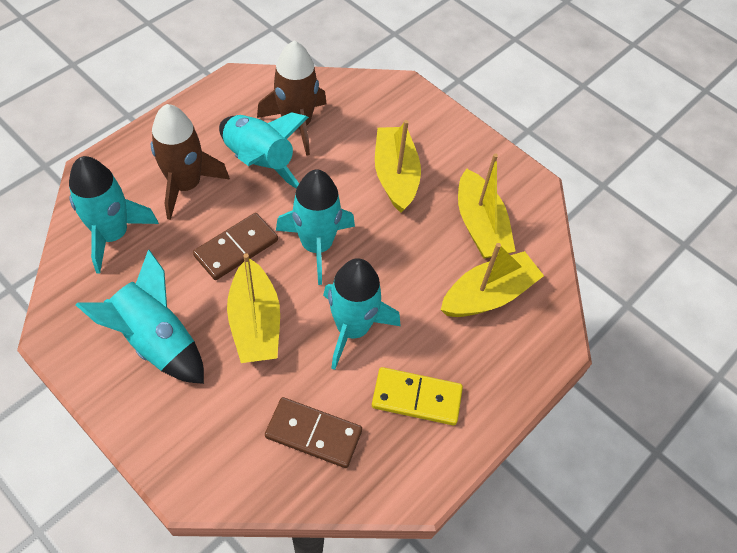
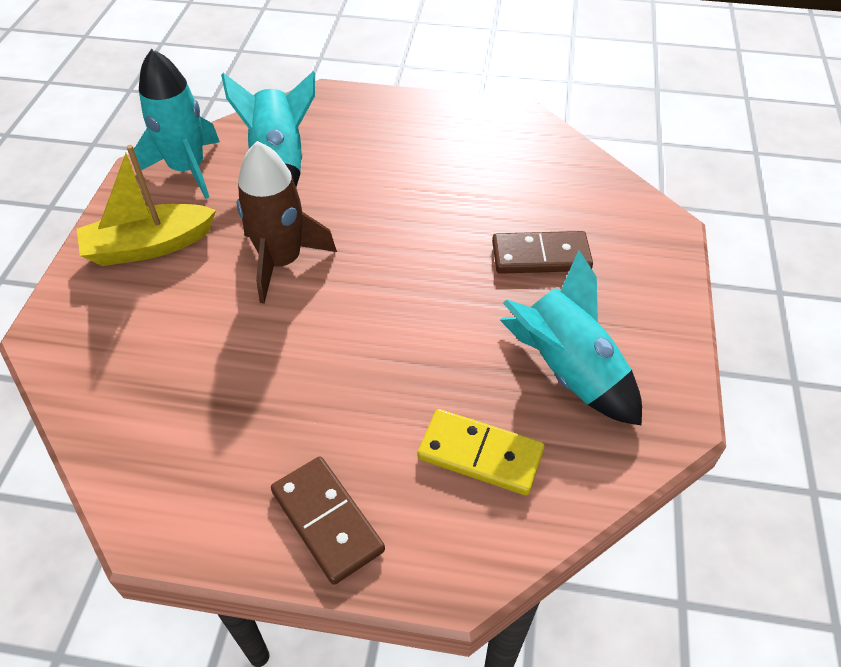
brown rocket: 2 -> 1
turquoise rocket: 5 -> 3
yellow boat: 4 -> 1

